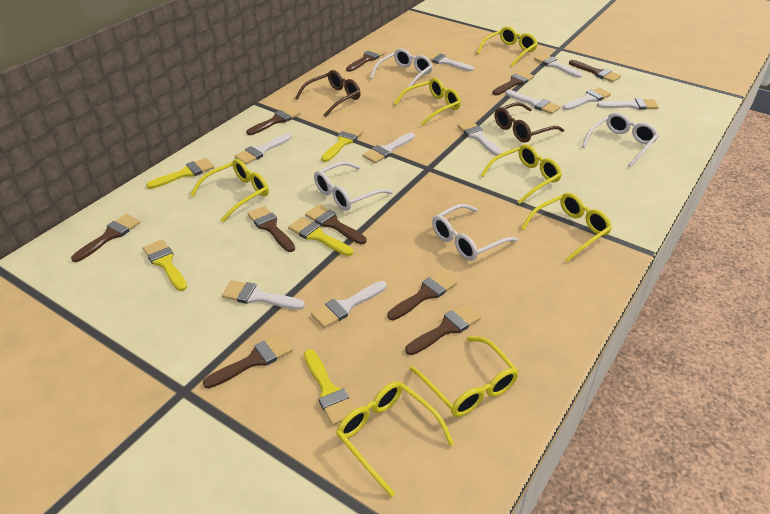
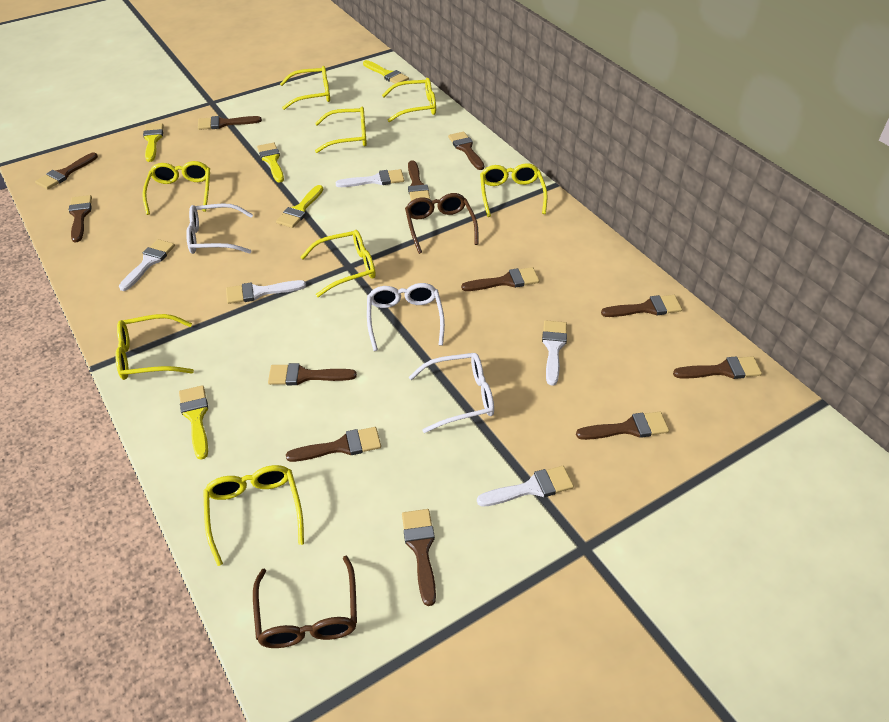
brown brush: 10 -> 12
white brush: 10 -> 5
white glasses: 4 -> 3
yellow glasses: 7 -> 8

